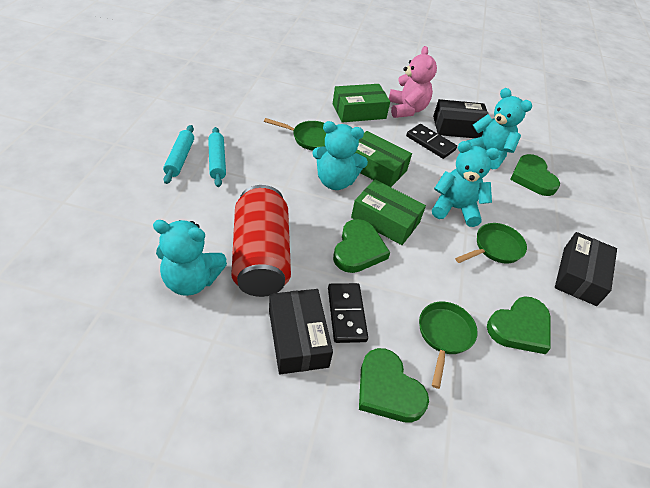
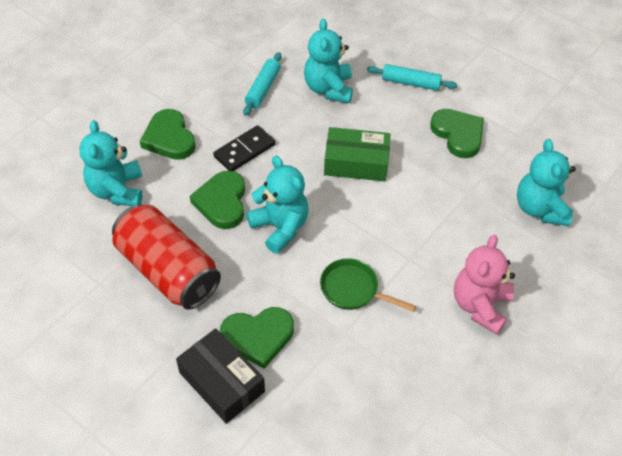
black box: 3 -> 1
black domino: 2 -> 1
green box: 3 -> 1
green pan: 3 -> 1

